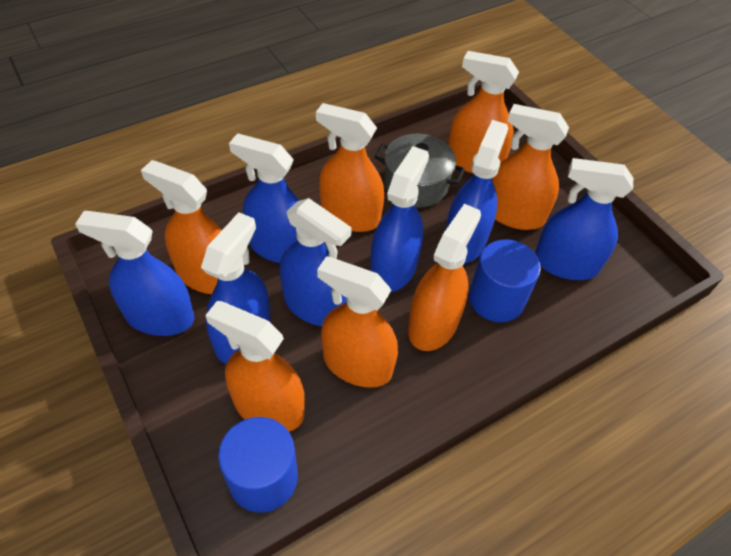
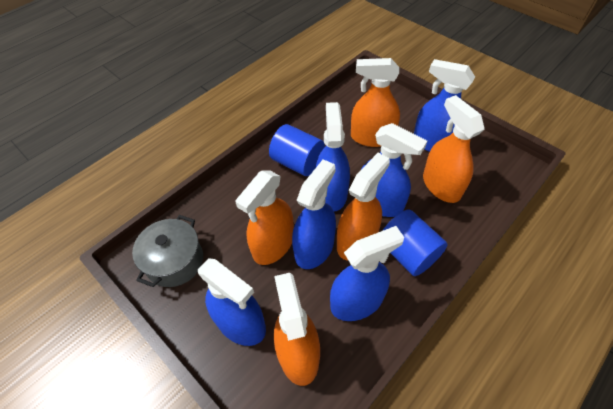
blue spray bottle: 7 -> 6
orange spray bottle: 7 -> 5

